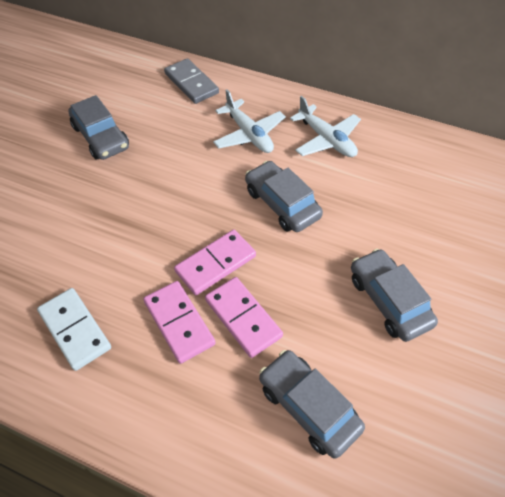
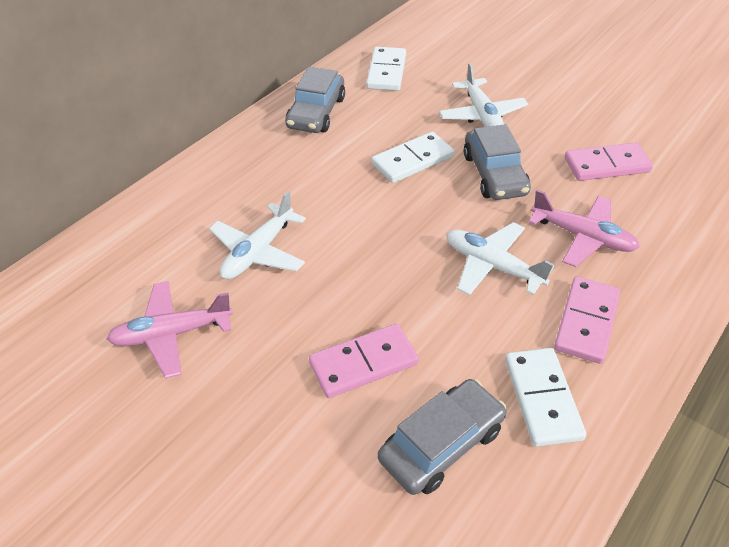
grey car: 4 -> 3
grey domino: 1 -> 0
pink plane: 0 -> 2
white domino: 1 -> 3
white plane: 2 -> 3

